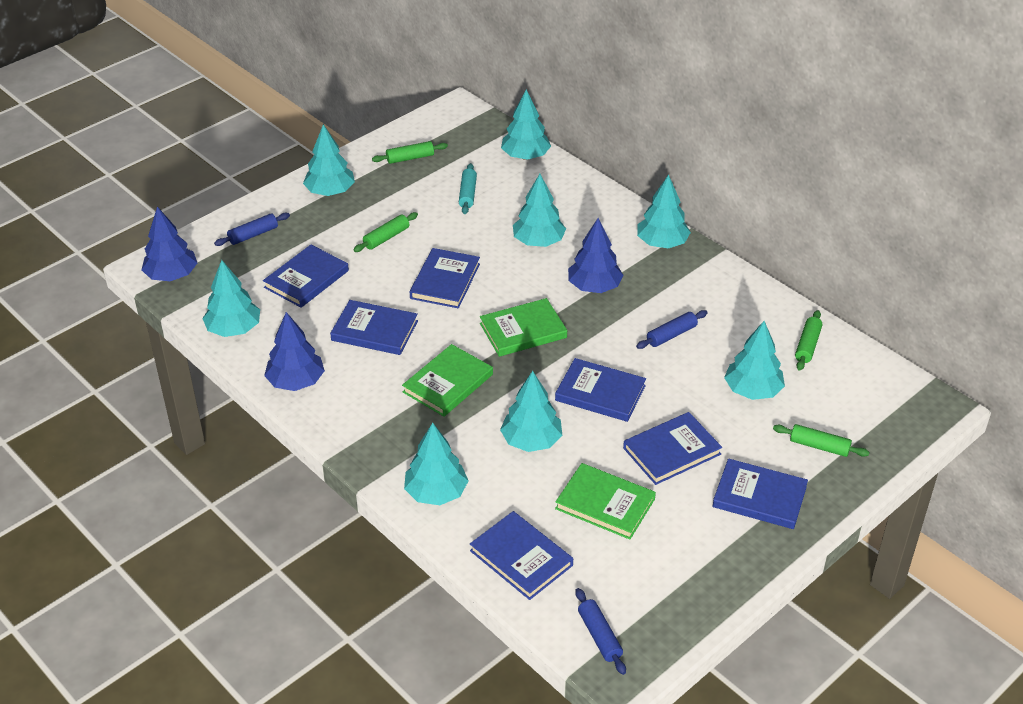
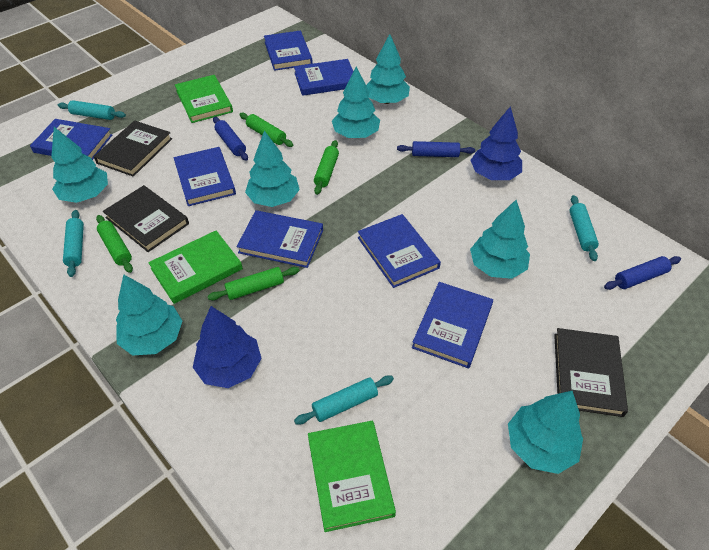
black book: 0 -> 3
blue tree: 3 -> 2
turquoise rolling pin: 1 -> 4
turquoise tree: 8 -> 7

